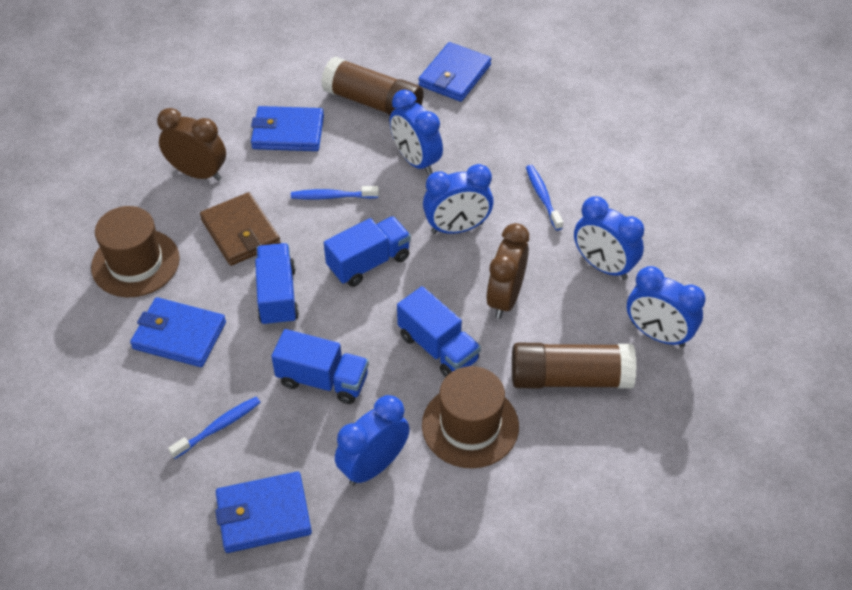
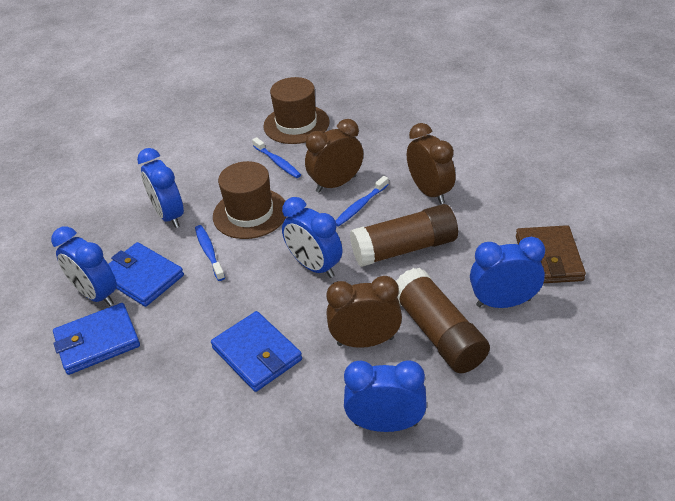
blue truck: 4 -> 0
blue wallet: 4 -> 3
brown clock: 2 -> 3

